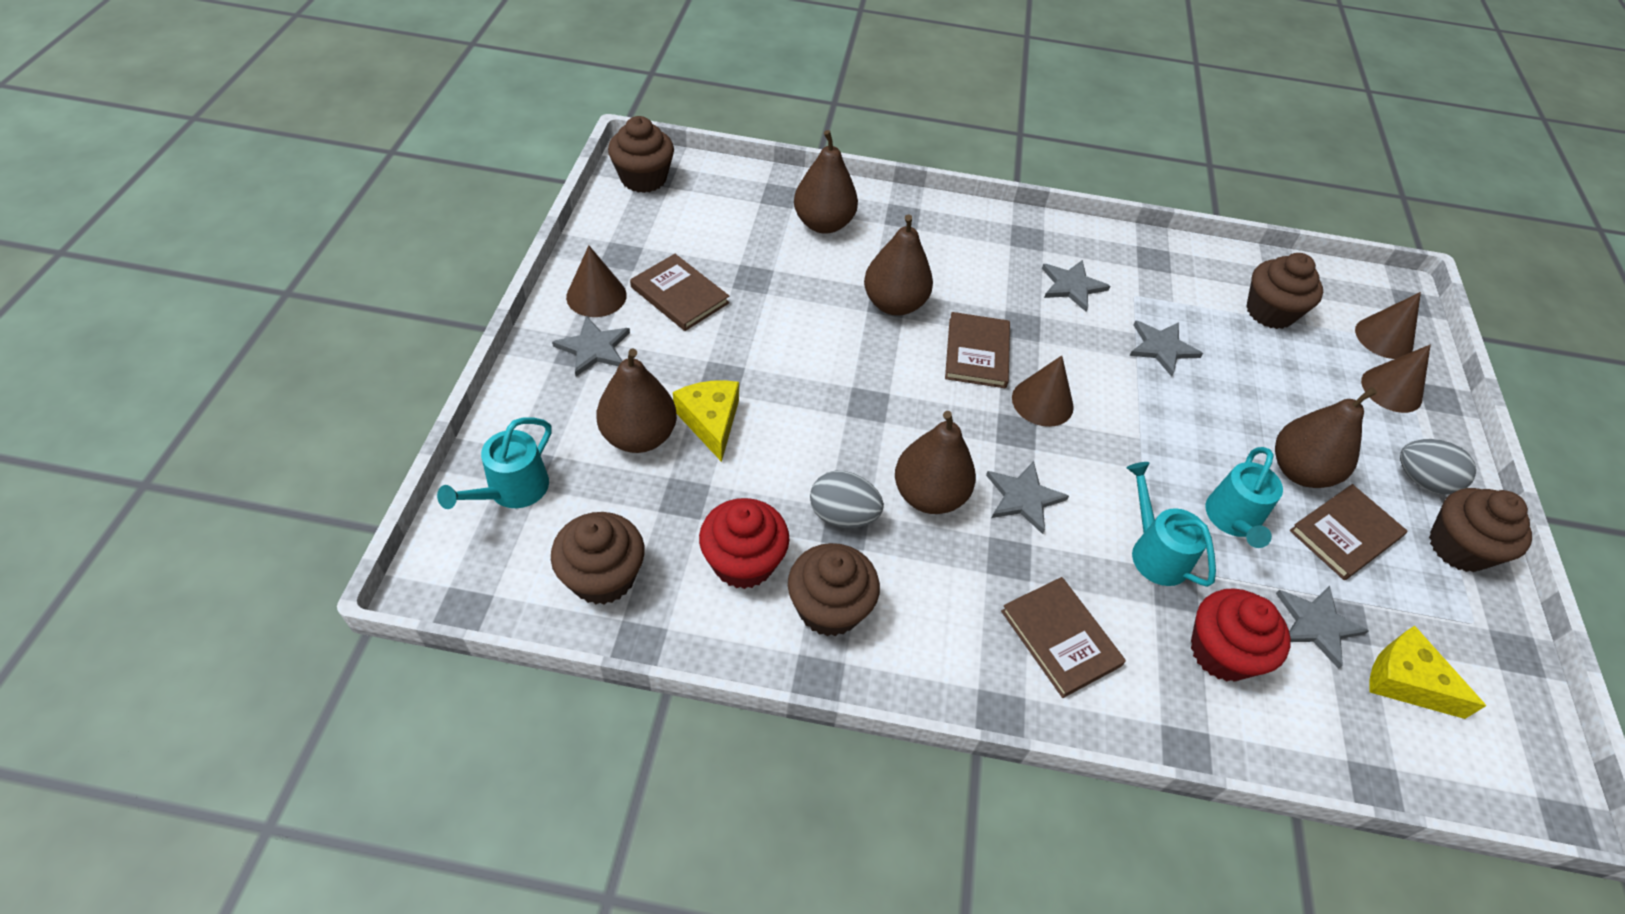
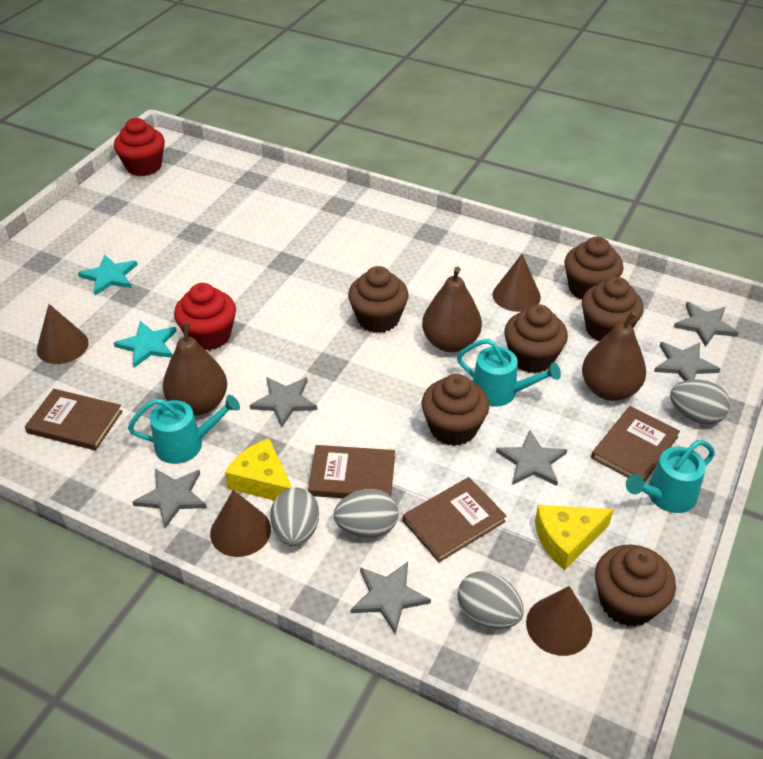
brown cupcake: 5 -> 6
brown pear: 5 -> 3
grey egg: 2 -> 4
grey star: 5 -> 6
turquoise star: 0 -> 2

